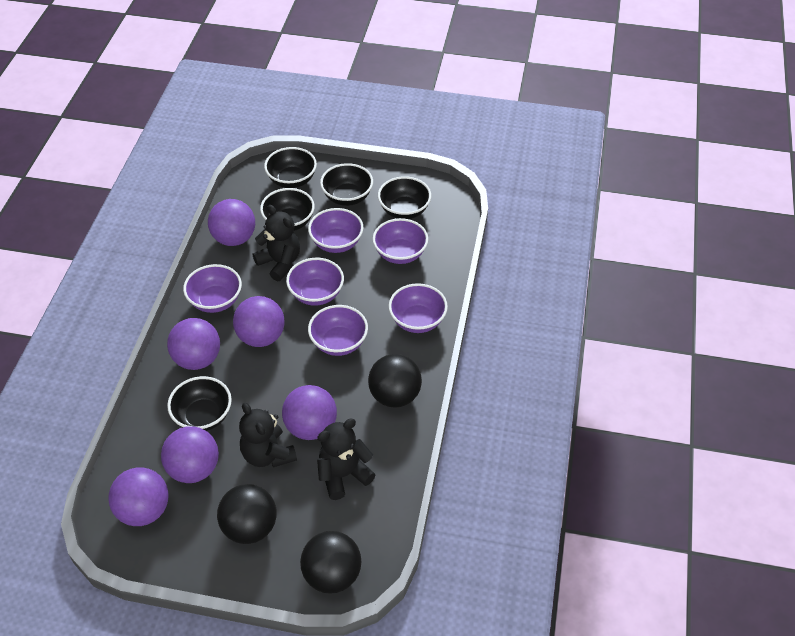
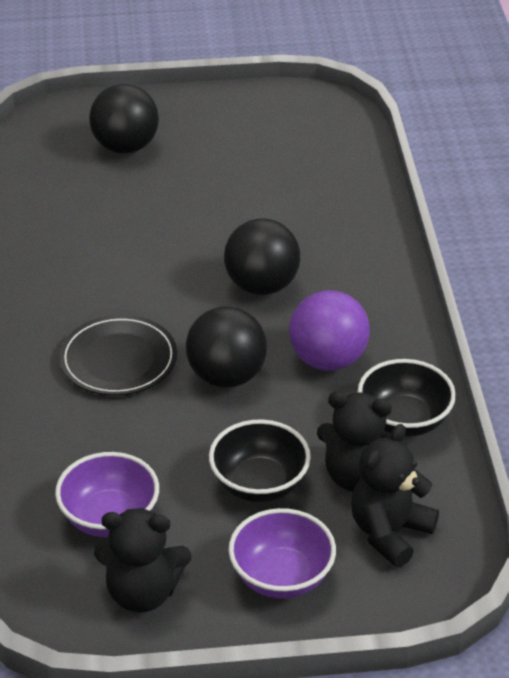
black bowl: 5 -> 2
black plate: 0 -> 1
purple ball: 6 -> 1
purple bowl: 6 -> 2

